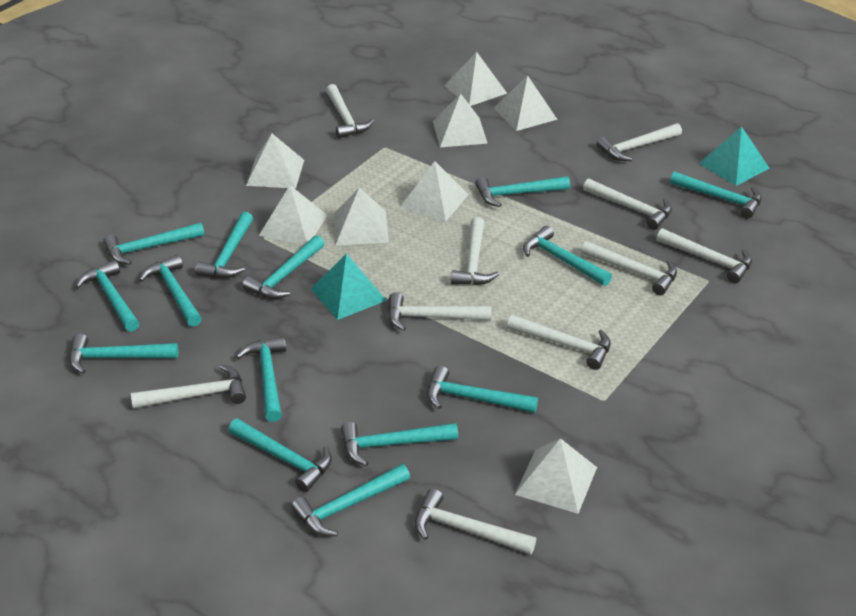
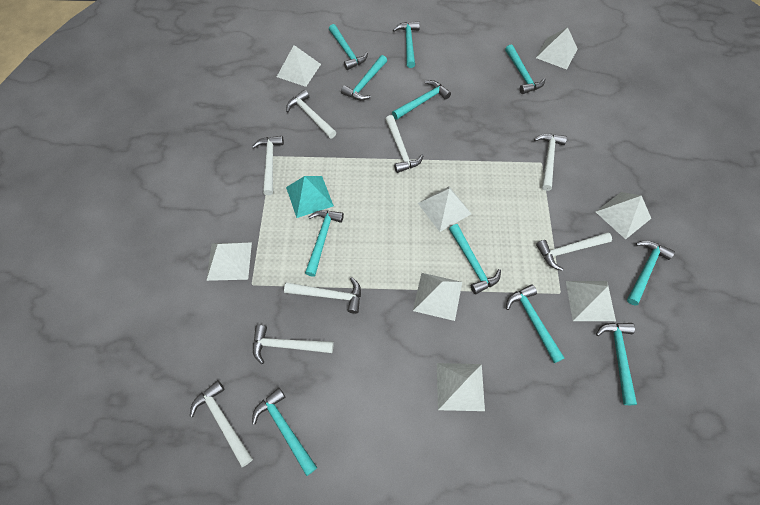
turquoise hammer: 14 -> 11
turquoise pyramid: 2 -> 1
white hammer: 10 -> 8

